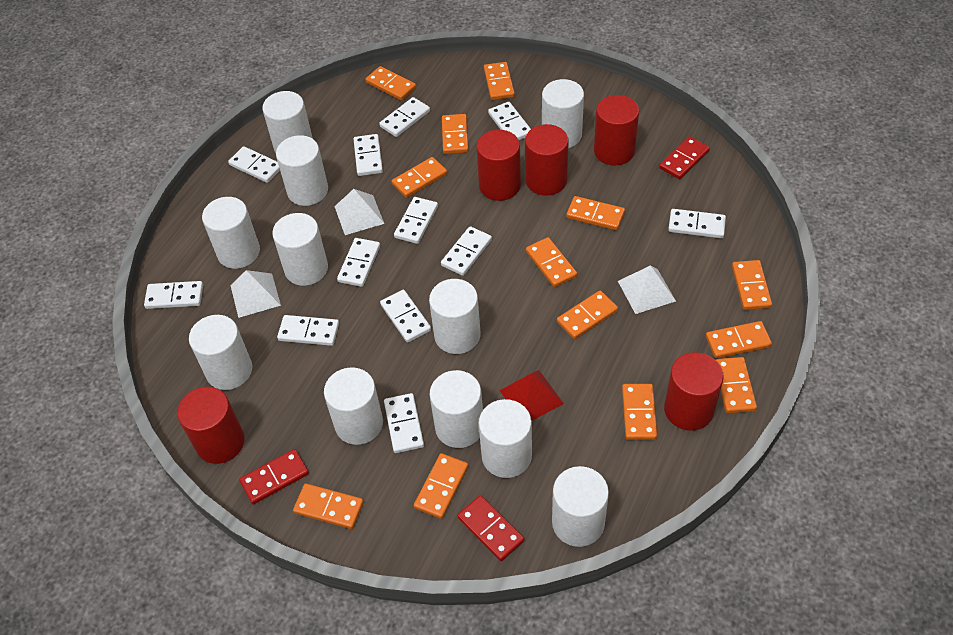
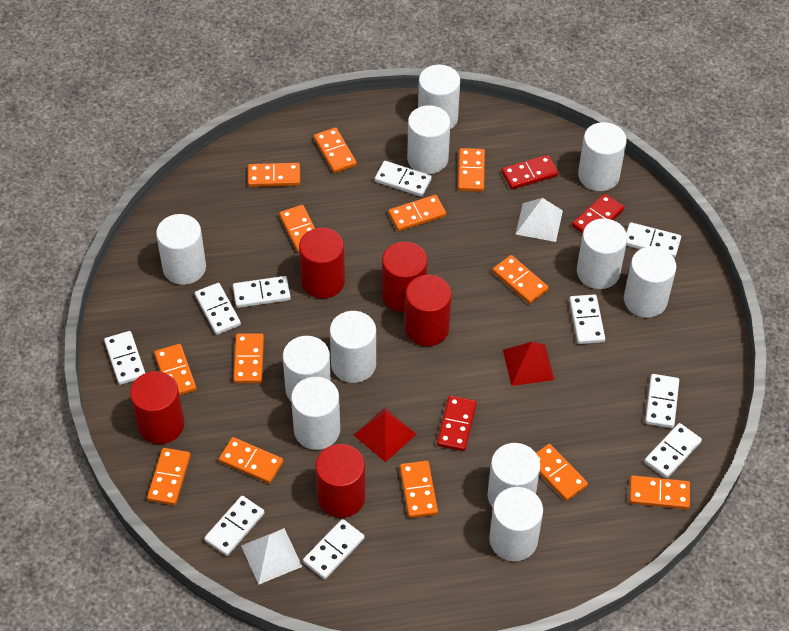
red pyramid: 1 -> 2
white domino: 12 -> 10
white pyramid: 3 -> 2

